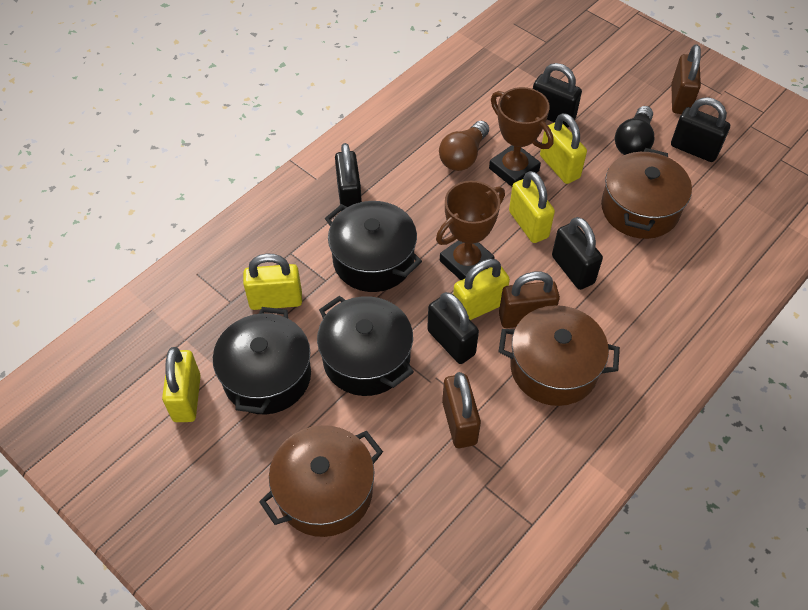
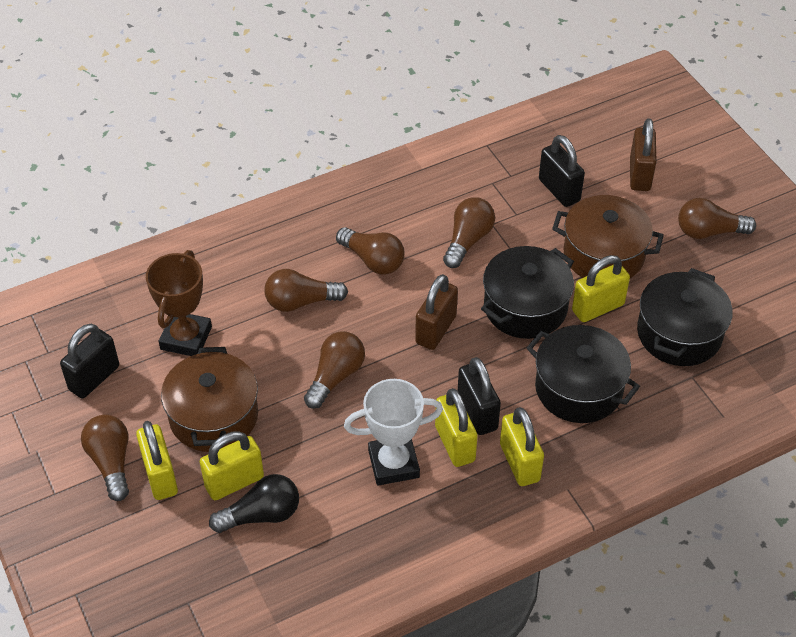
black padlock: 5 -> 3
brown light bulb: 1 -> 6
brown padlock: 3 -> 2
brown pot: 3 -> 2
brown trophy: 2 -> 1
white trophy: 0 -> 1

